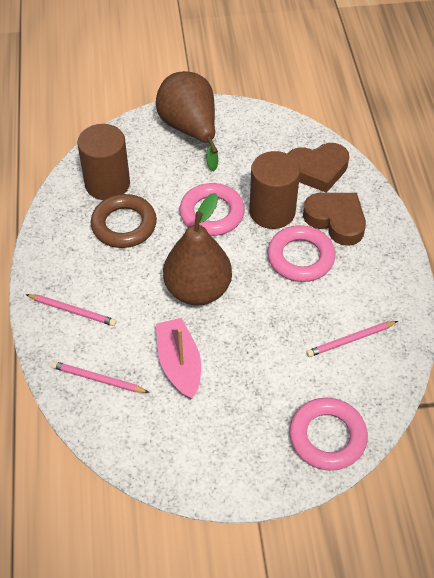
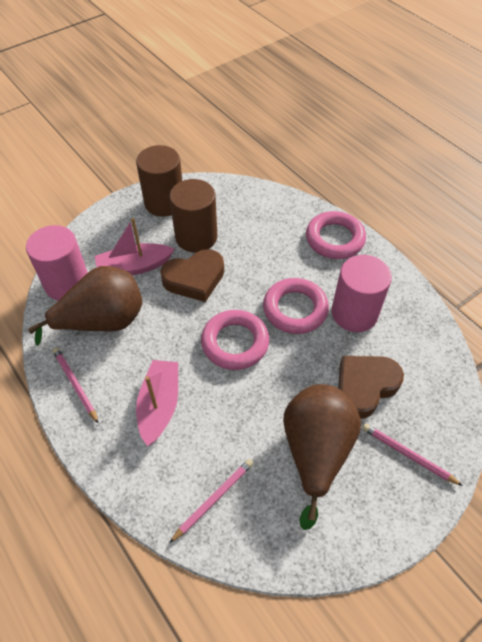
brown ring: 1 -> 0
pink boat: 1 -> 2
pink cylinder: 0 -> 2

